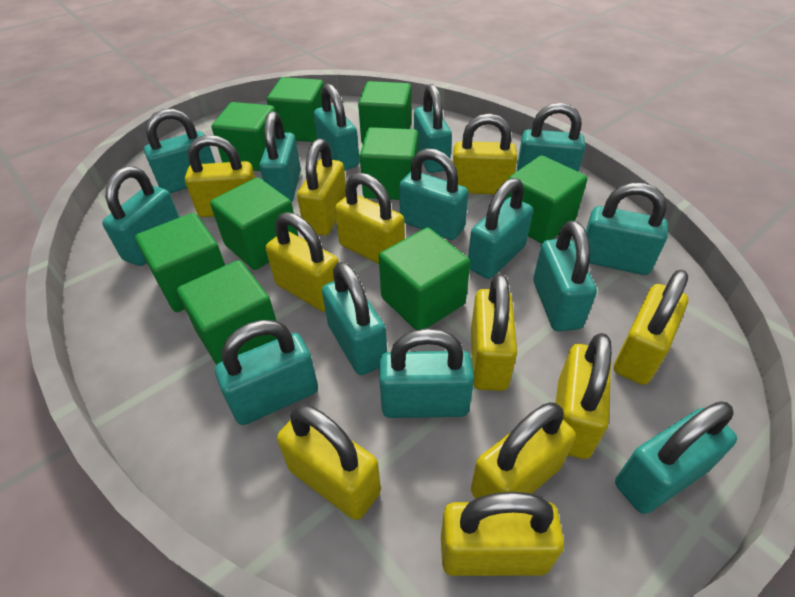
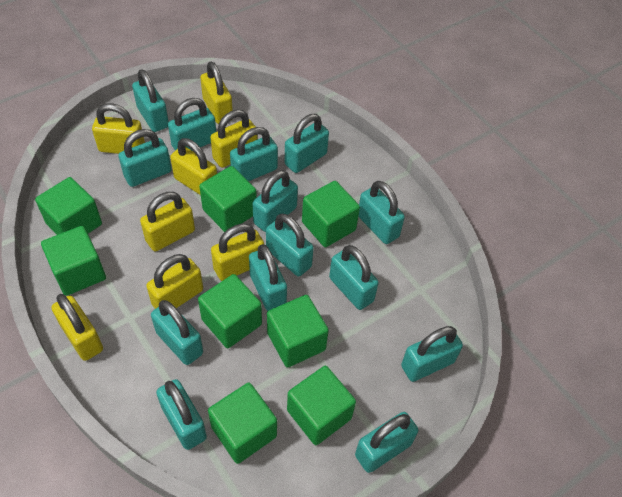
green cube: 9 -> 8
yellow padlock: 11 -> 8

